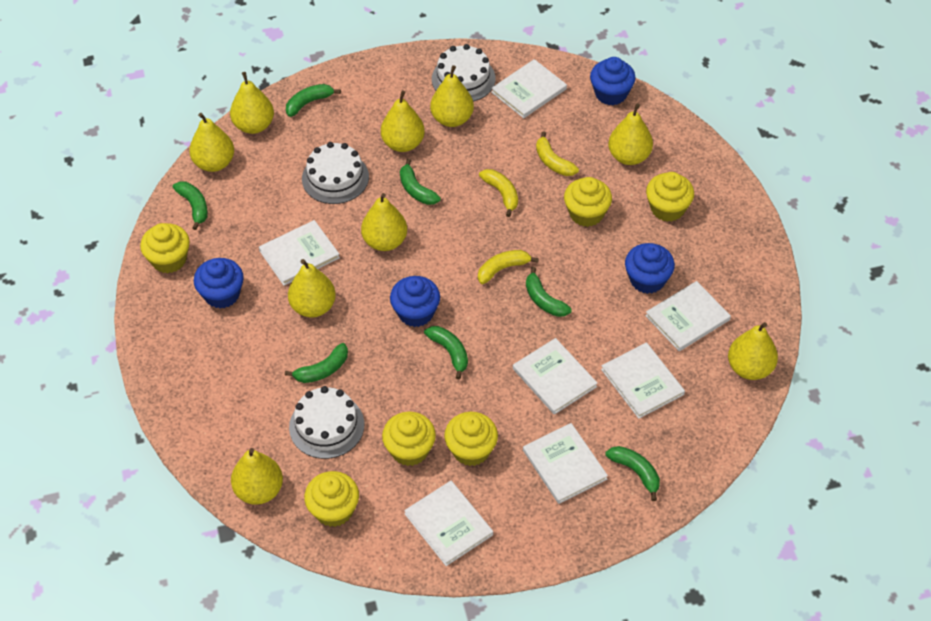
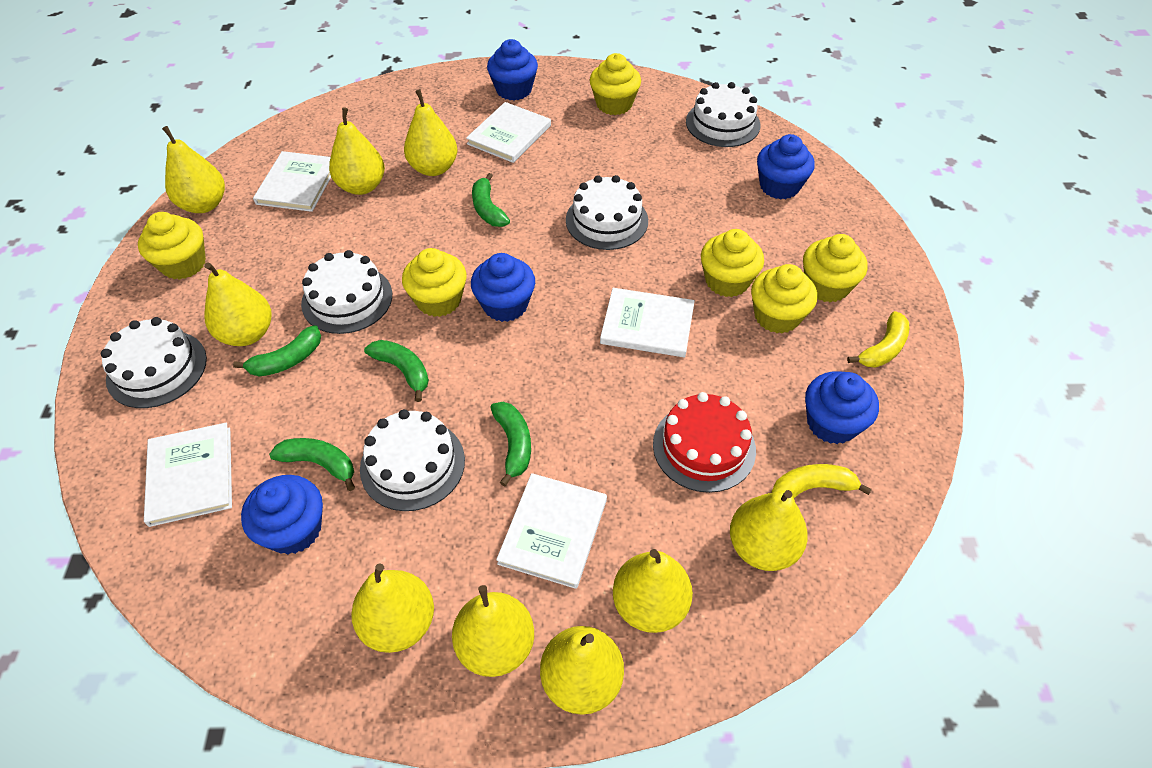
blue cupcake: 4 -> 5
green banana: 7 -> 5
red cake: 0 -> 1
white book: 7 -> 5
white cake: 3 -> 5
yellow banana: 3 -> 2

